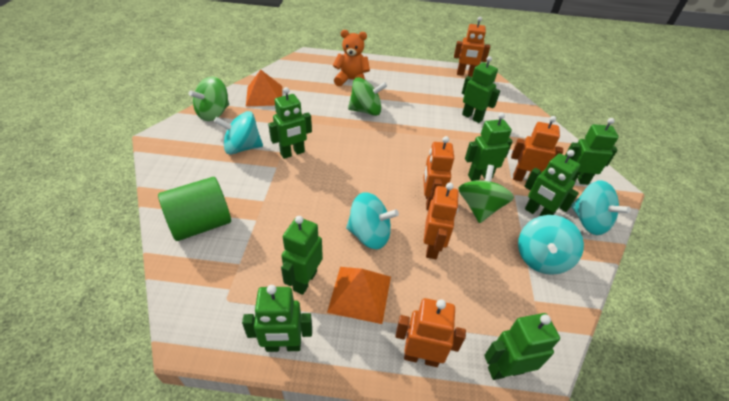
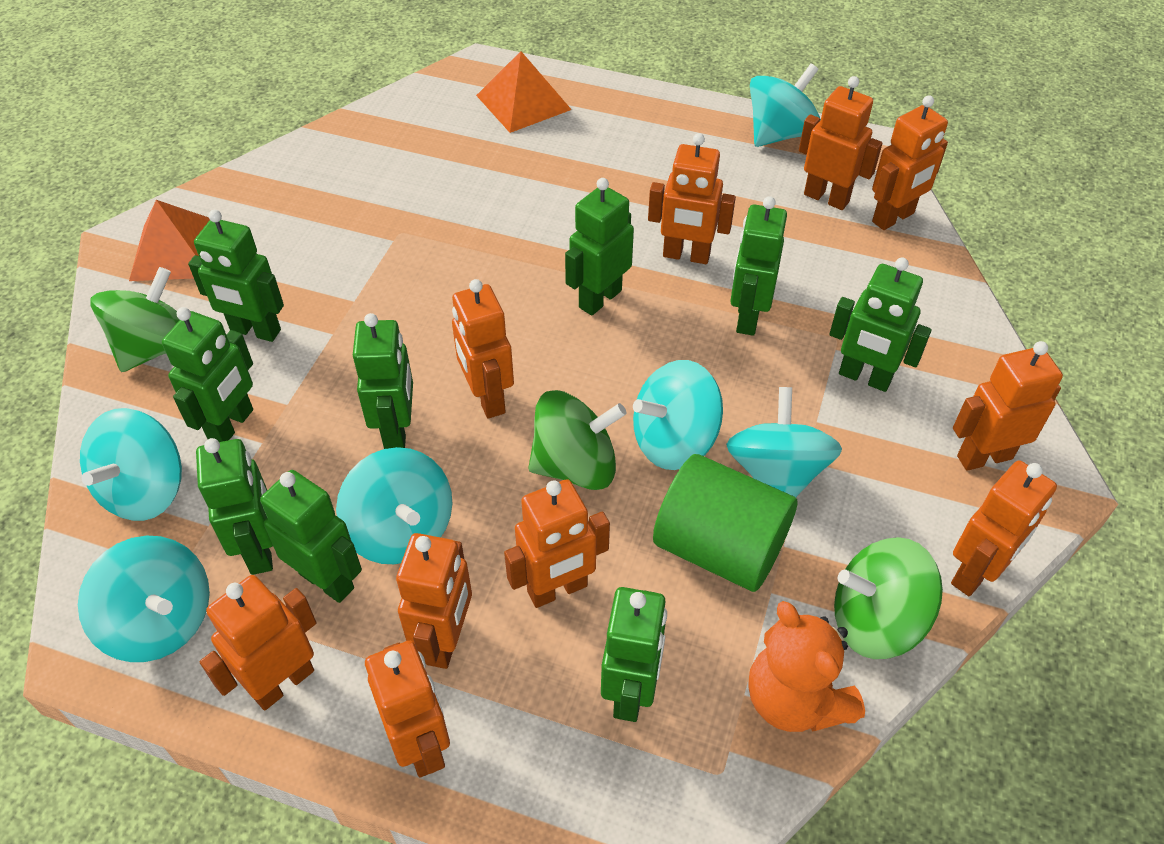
green robot: 8 -> 9
orange robot: 5 -> 10
turquoise spinning top: 4 -> 6

